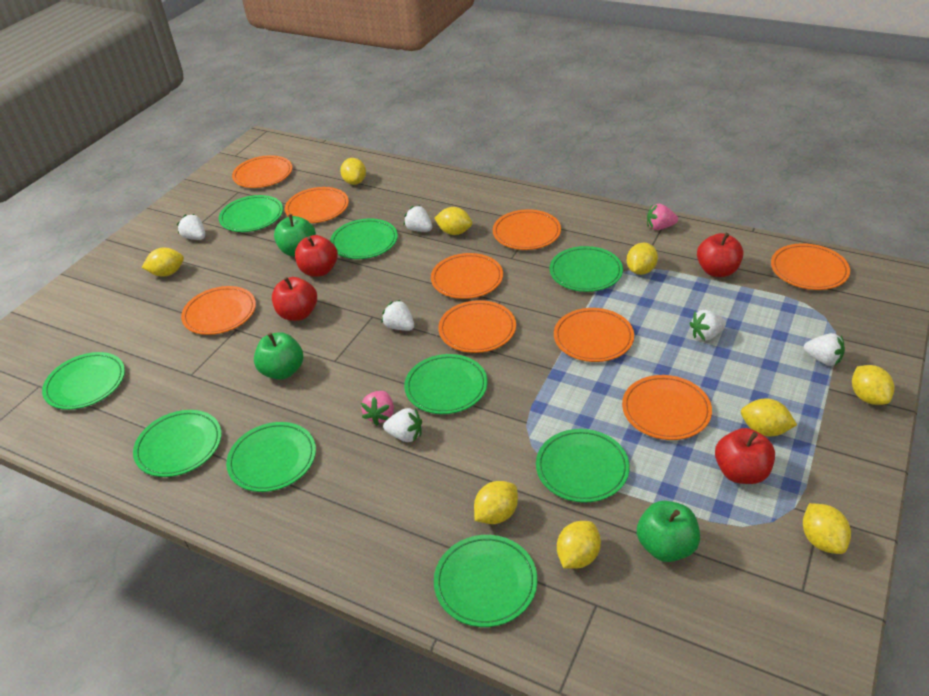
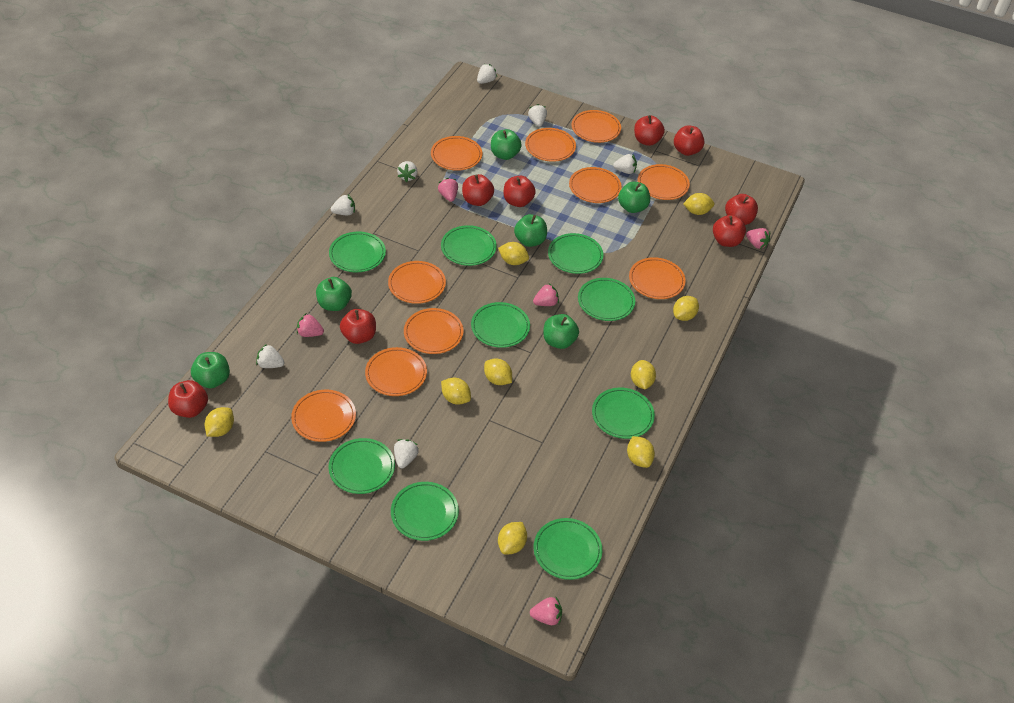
green apple: 3 -> 6
orange plate: 9 -> 10
pink strawberry: 2 -> 5
red apple: 4 -> 8
white strawberry: 6 -> 7

